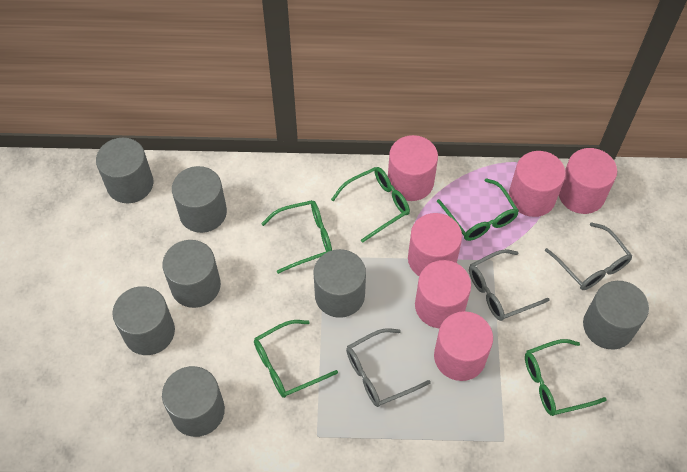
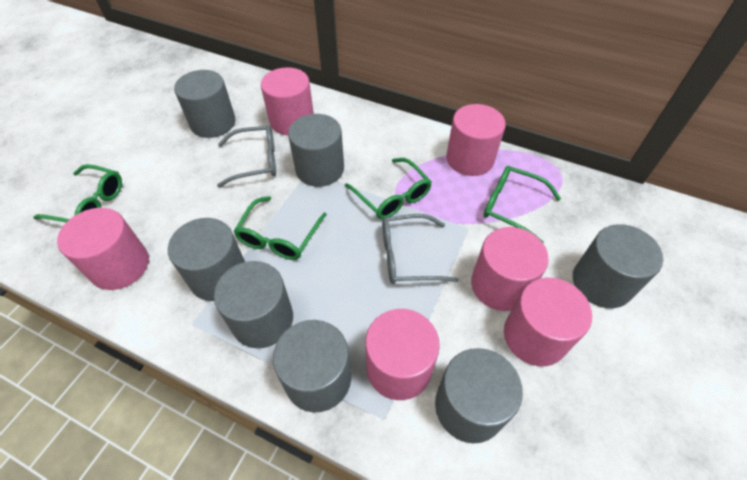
green glasses: 5 -> 4
grey glasses: 3 -> 2

